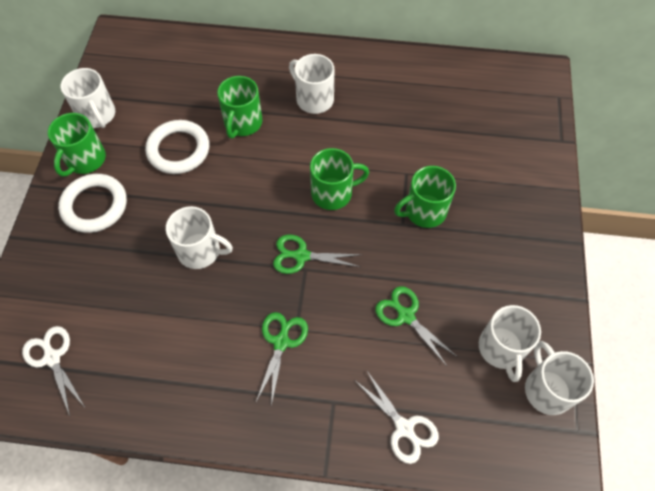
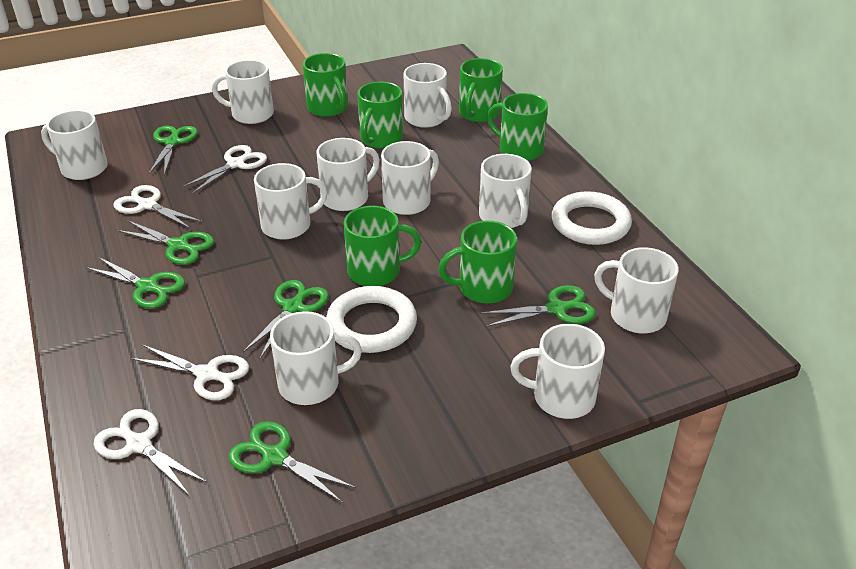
green mug: 4 -> 6
green scissors: 3 -> 6
white mug: 5 -> 10
white scissors: 2 -> 4

